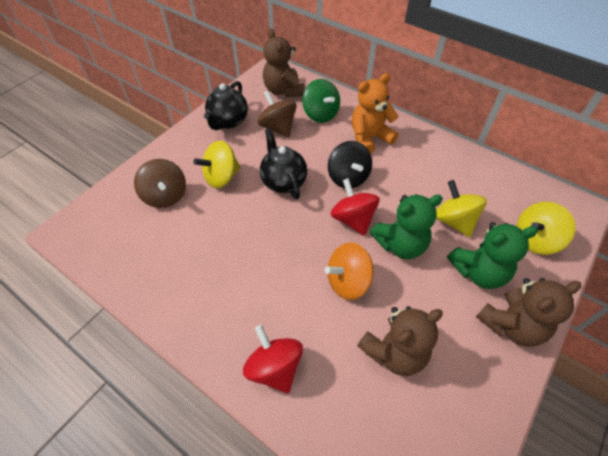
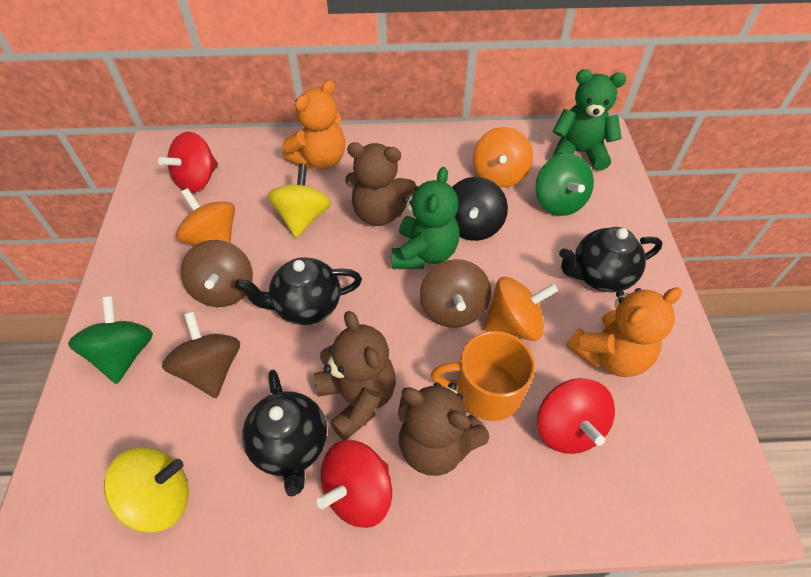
black teapot: 2 -> 3
brown spinning top: 2 -> 3
green spinning top: 1 -> 2
orange mug: 0 -> 1
orange spinning top: 1 -> 3
orange teddy bear: 1 -> 2
red spinning top: 2 -> 3
yellow spinning top: 3 -> 2

